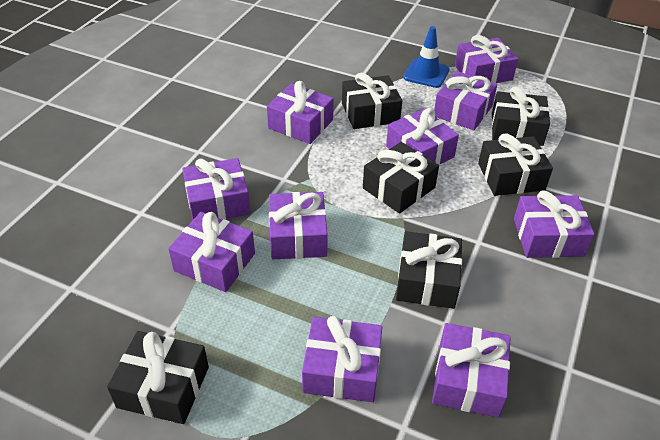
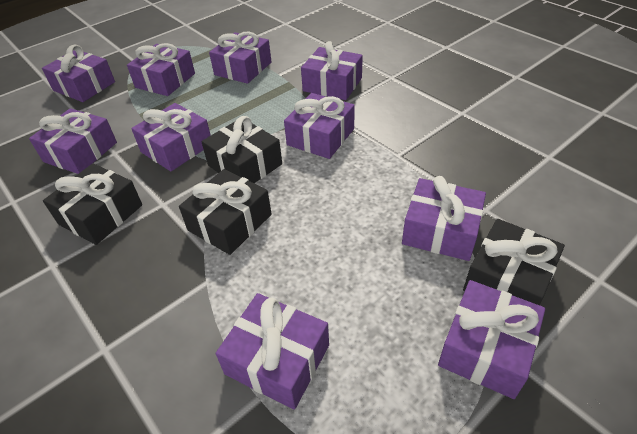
black gift: 6 -> 4
blue traffic cone: 1 -> 0

